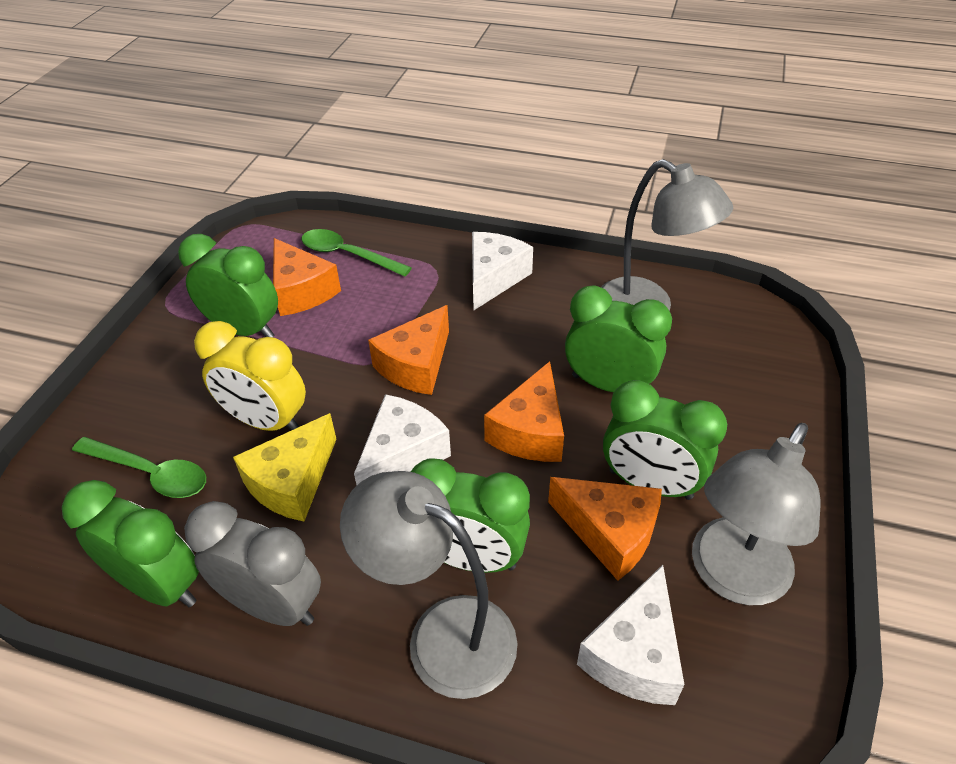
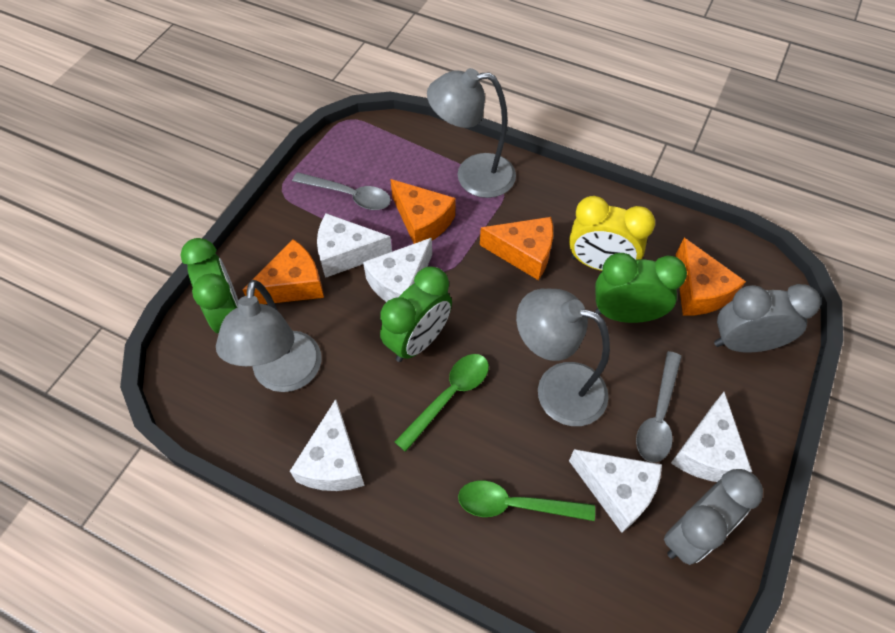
green clock: 5 -> 3
grey clock: 1 -> 2
grey spoon: 0 -> 2
white cheese: 3 -> 5
yellow cheese: 1 -> 0

